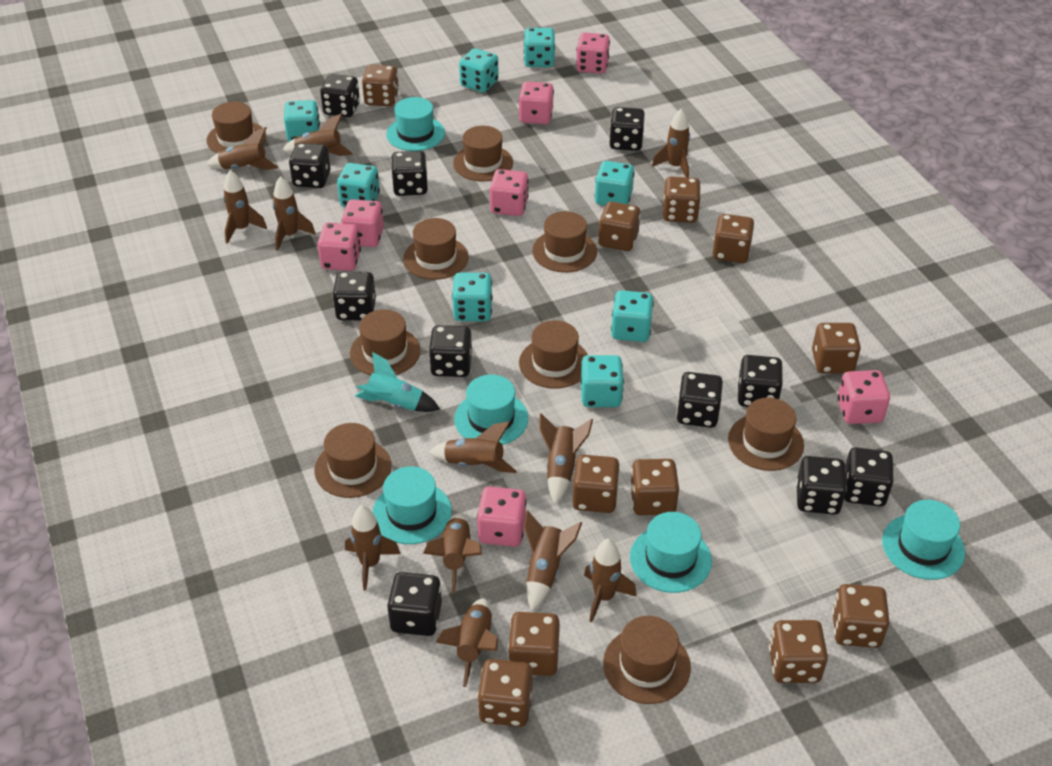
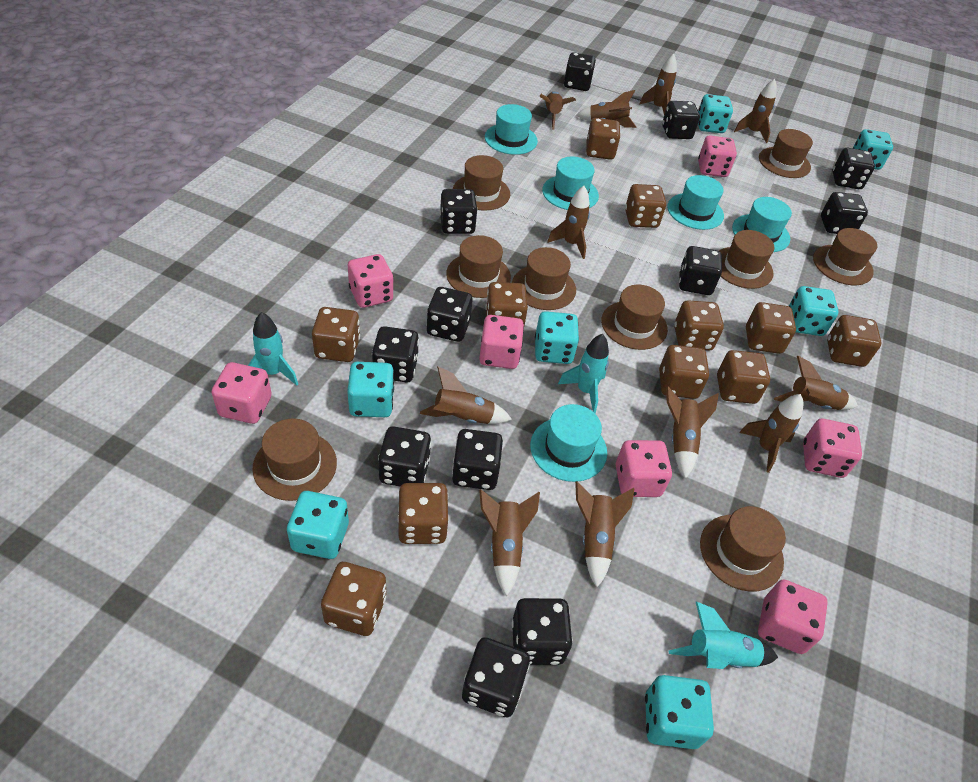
black dice: 11 -> 12
brown rocket: 12 -> 11
turquoise dice: 8 -> 7
turquoise rocket: 1 -> 3

